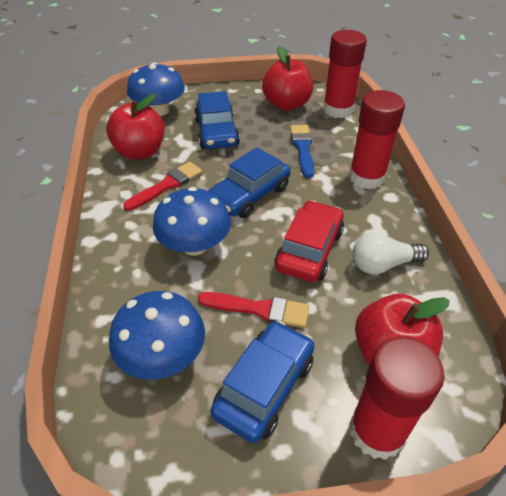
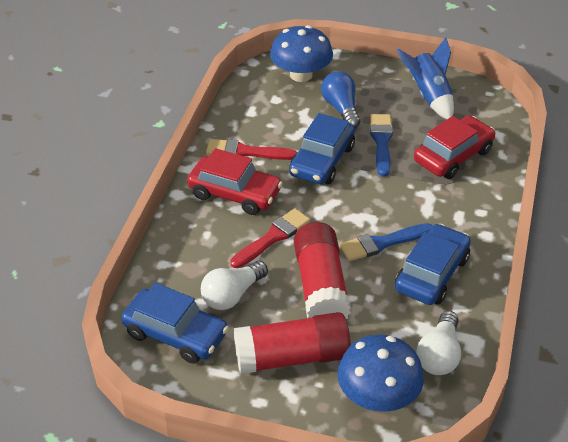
blue brush: 1 -> 2
blue light bulb: 0 -> 1
blue mushroom: 3 -> 2
blue rocket: 0 -> 1
red apple: 3 -> 0
red car: 1 -> 2
red glue stick: 3 -> 2
white light bulb: 1 -> 2

